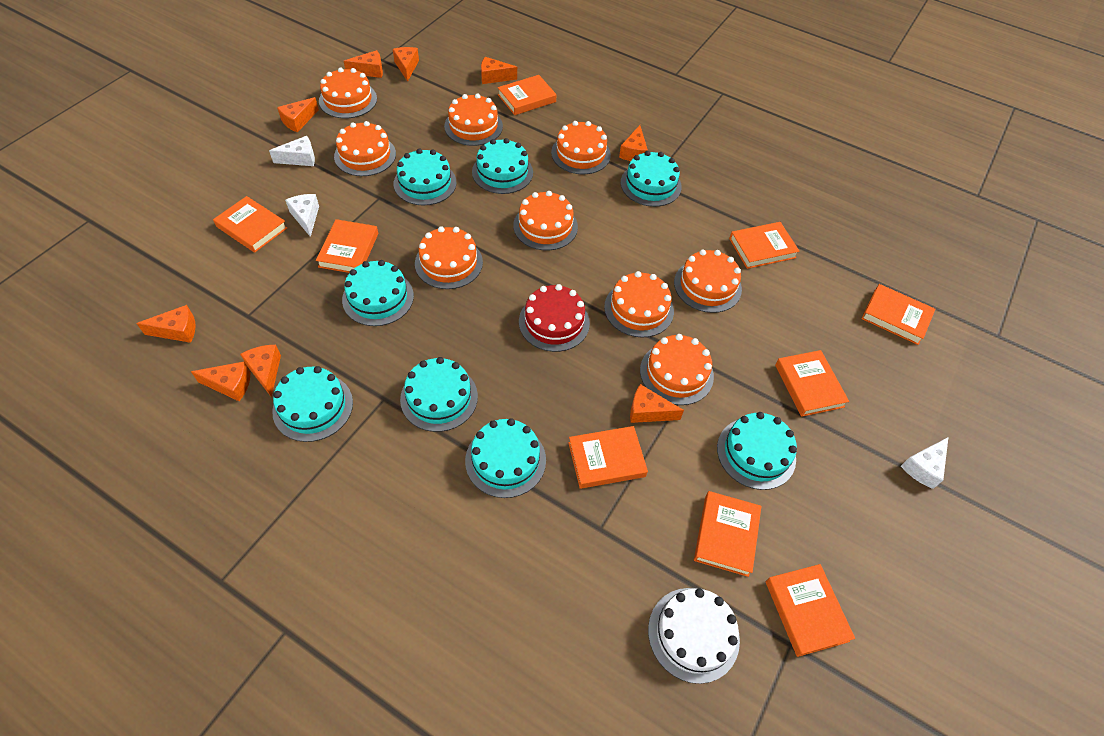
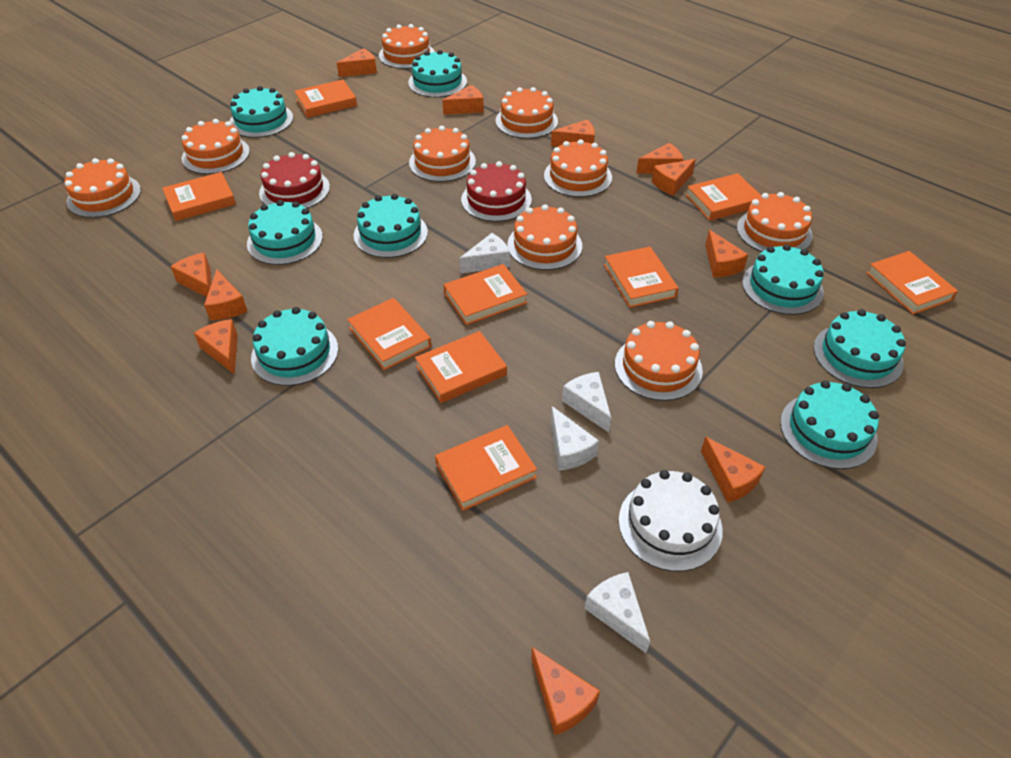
orange cheese: 9 -> 11
red cake: 1 -> 2
white cheese: 3 -> 4

